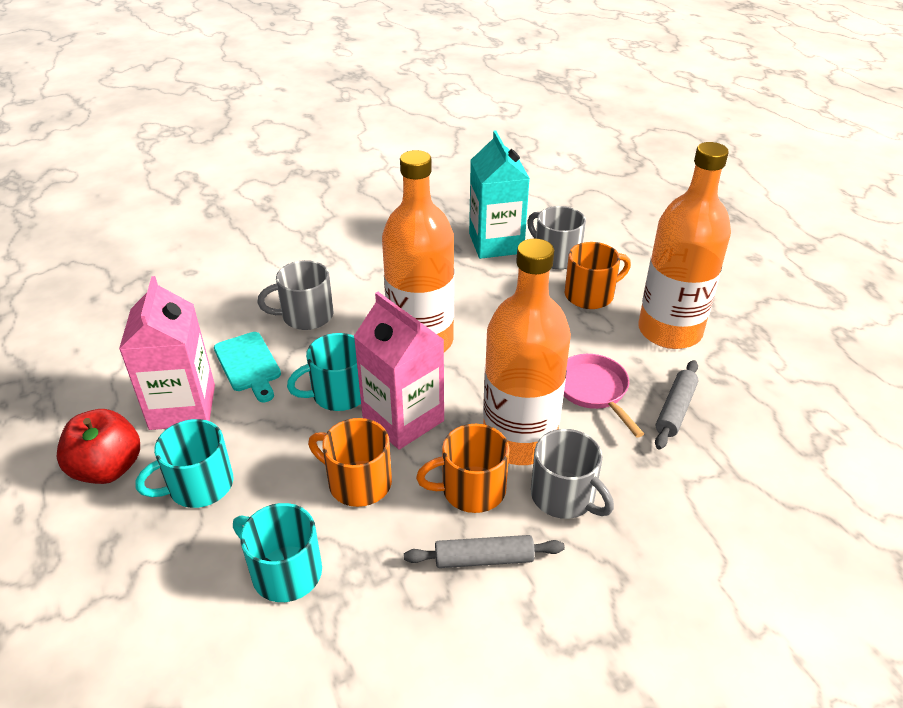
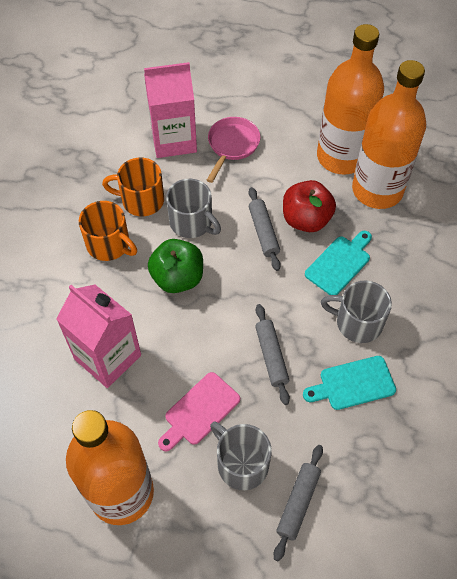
green apple: 0 -> 1
grey rolling pin: 2 -> 3
orange mug: 3 -> 2
pink cutting board: 0 -> 1
turquoise carton: 1 -> 0
turquoise cutting board: 1 -> 2
turquoise mug: 3 -> 0

